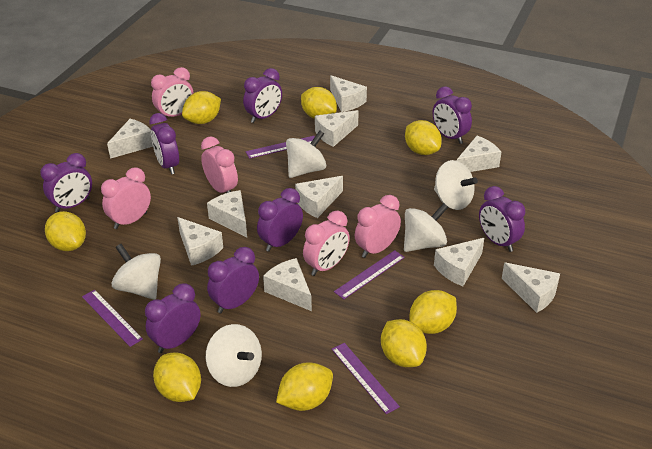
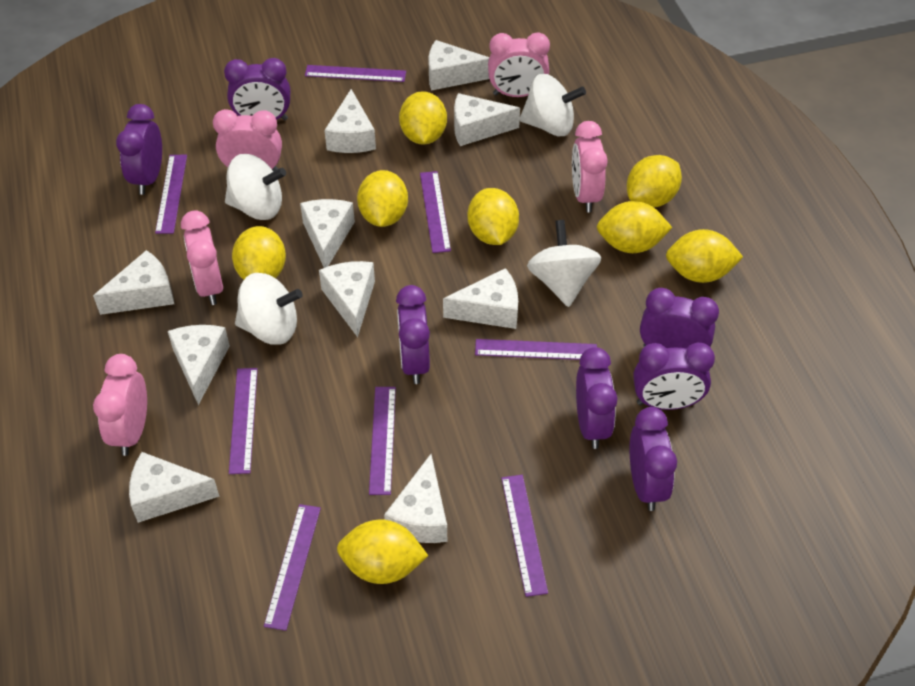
purple clock: 8 -> 7
purple ruler: 4 -> 8
white spinning top: 5 -> 4

